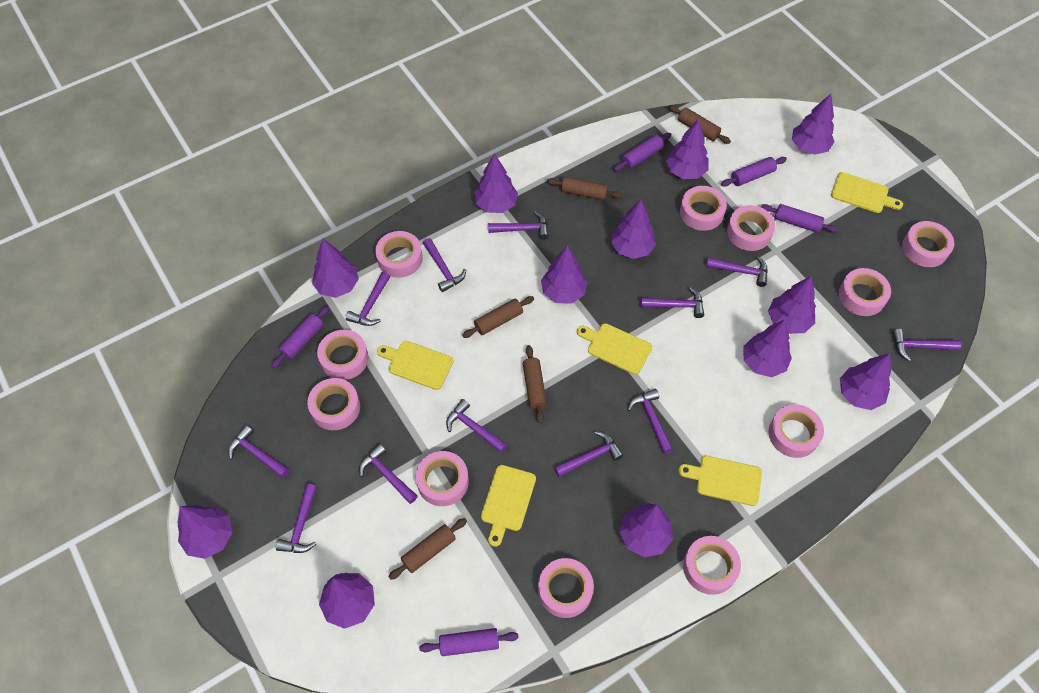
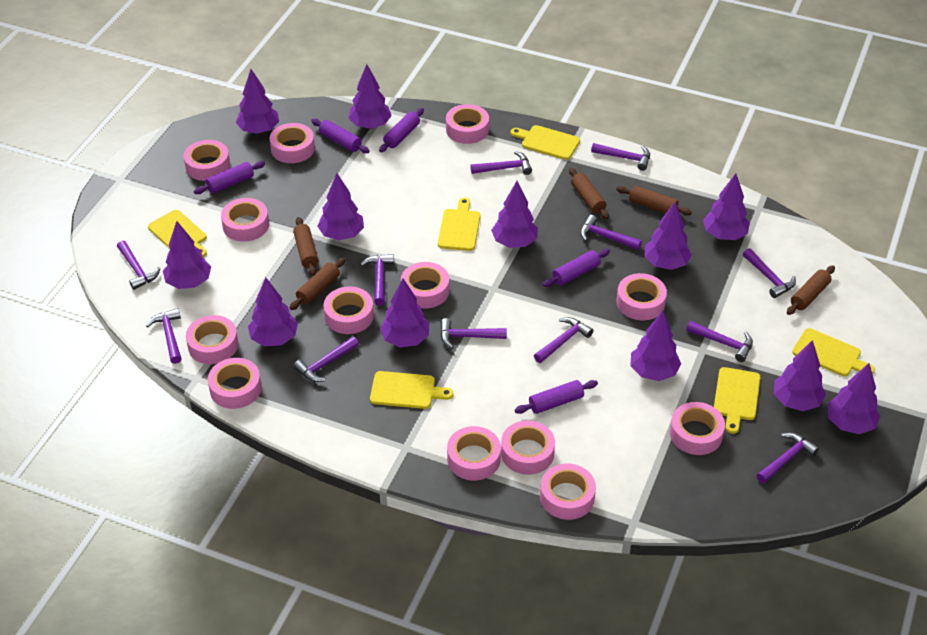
pink tape: 11 -> 13
yellow cutting board: 5 -> 6

